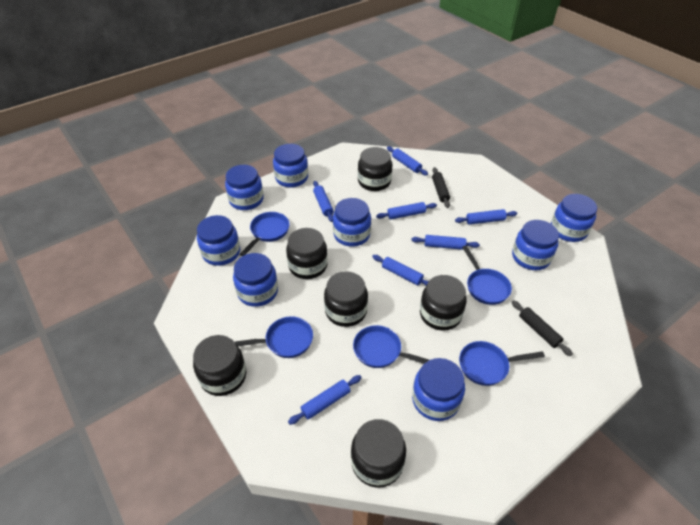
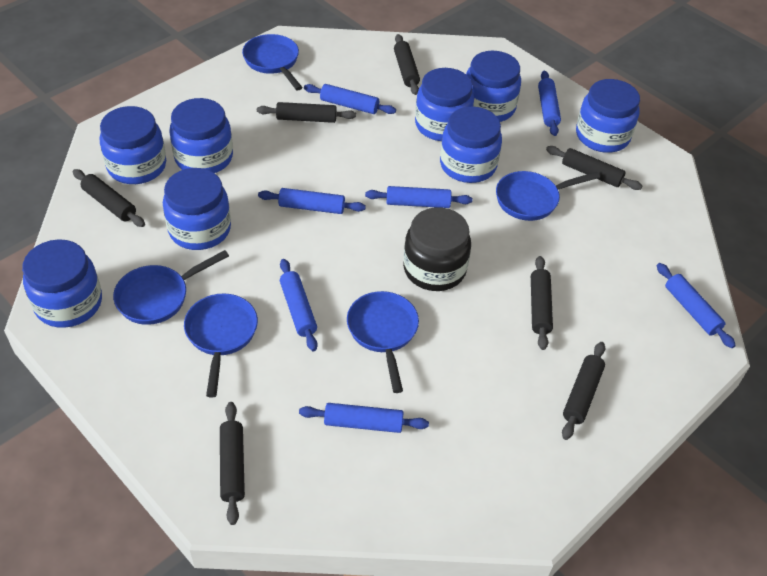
black jar: 6 -> 1
black rolling pin: 2 -> 7

